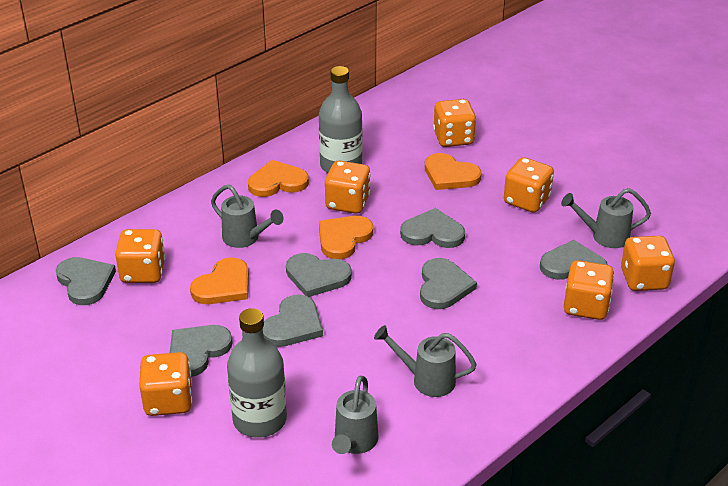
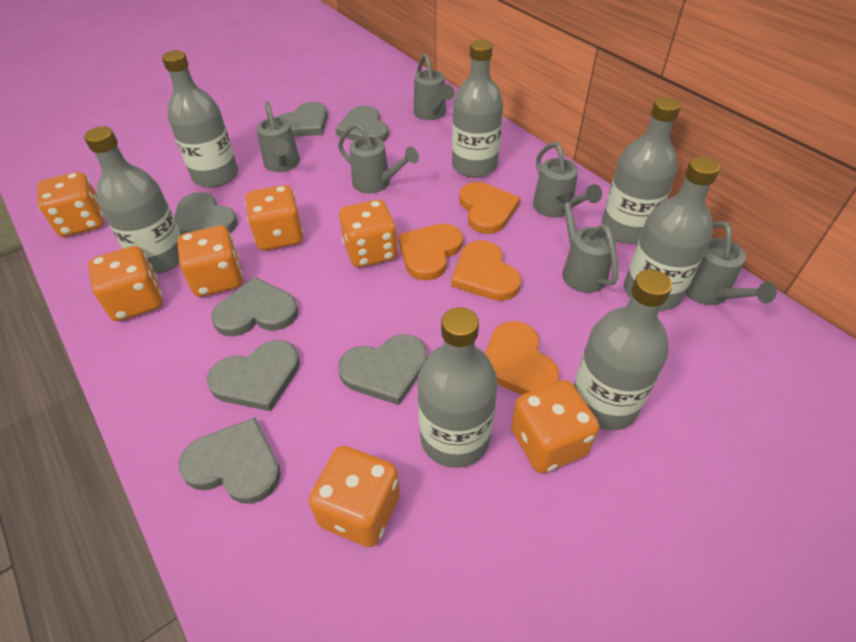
grey bottle: 2 -> 7
grey watering can: 4 -> 6

